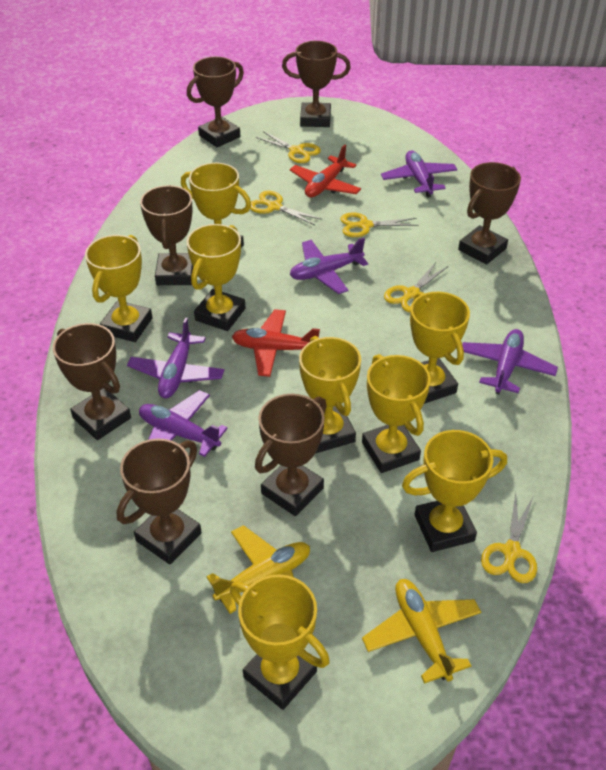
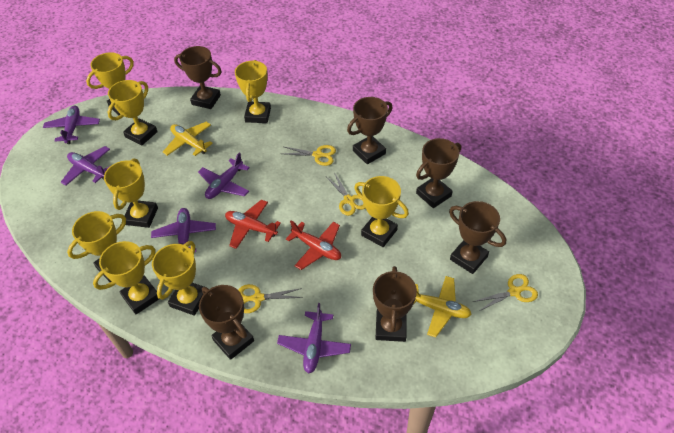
brown trophy: 7 -> 6
yellow scissors: 5 -> 4

